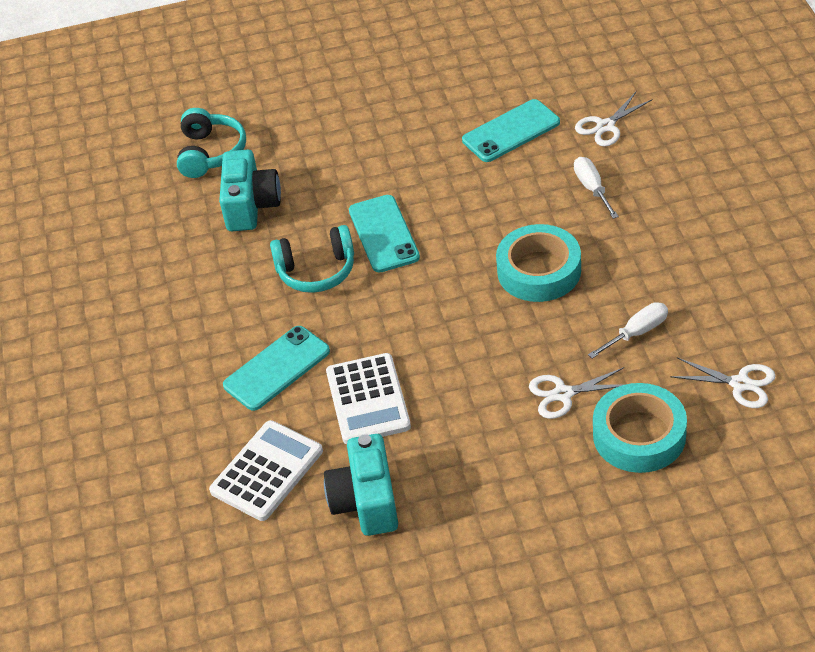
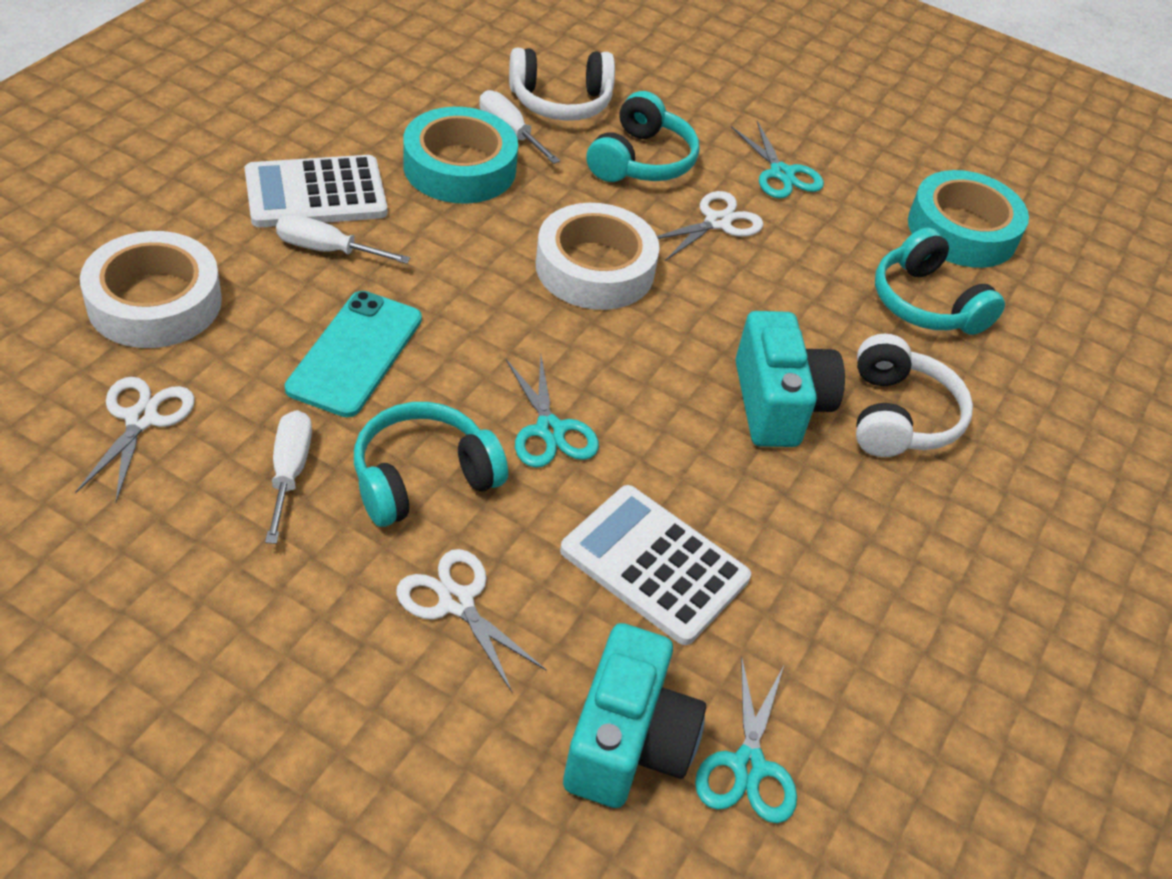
turquoise headphones: 2 -> 3
turquoise phone: 3 -> 1
turquoise scissors: 0 -> 3
white headphones: 0 -> 2
white screwdriver: 2 -> 3
white tape: 0 -> 2

